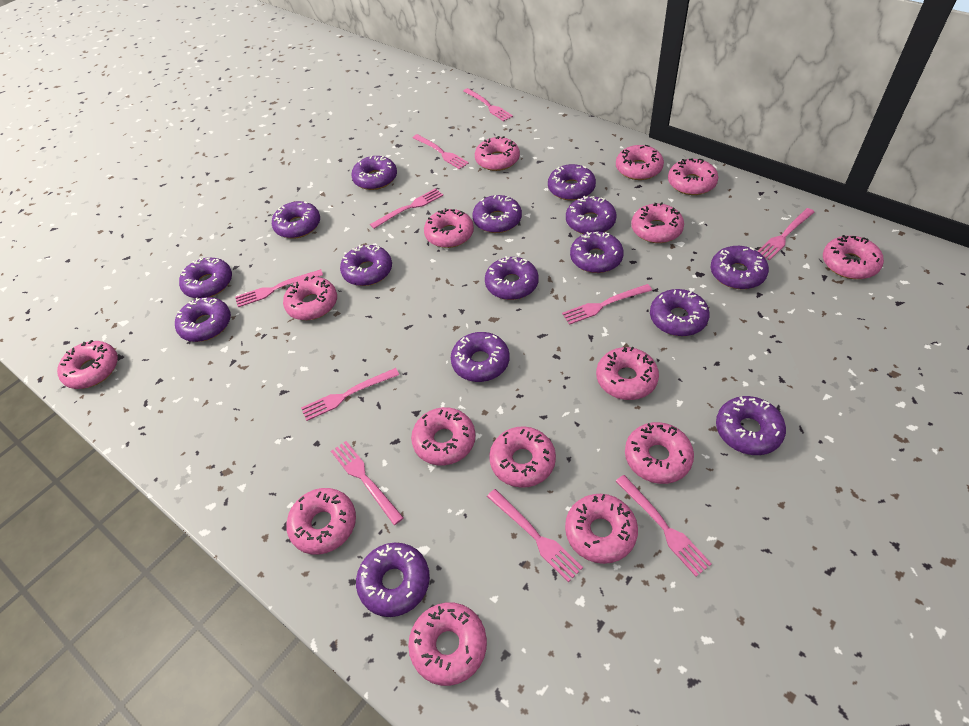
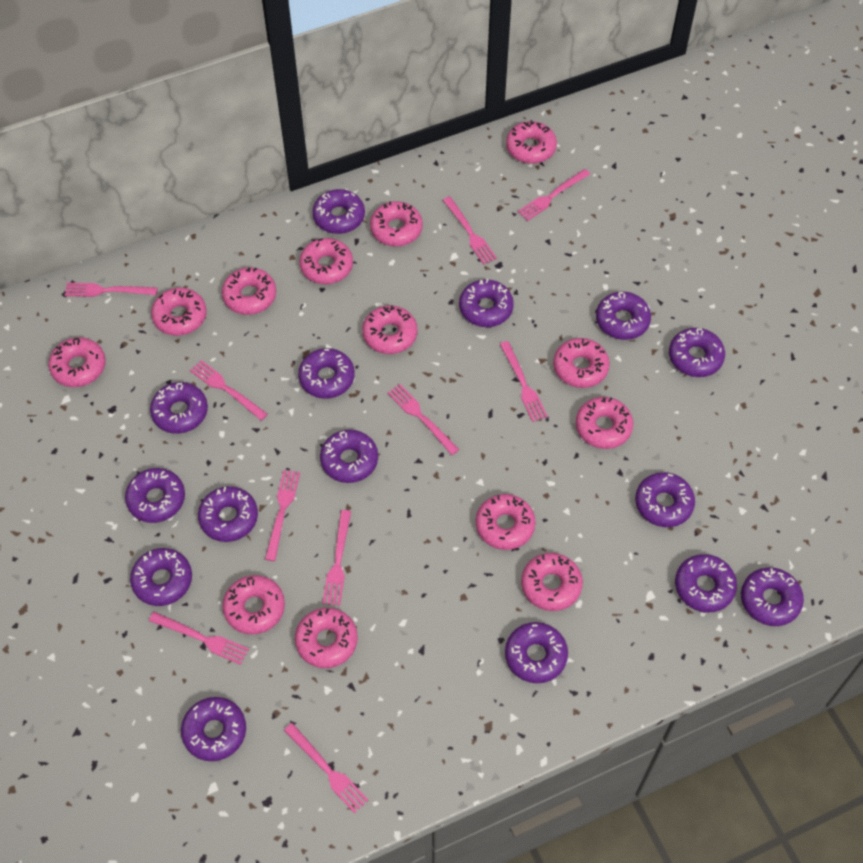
pink donut: 15 -> 13

